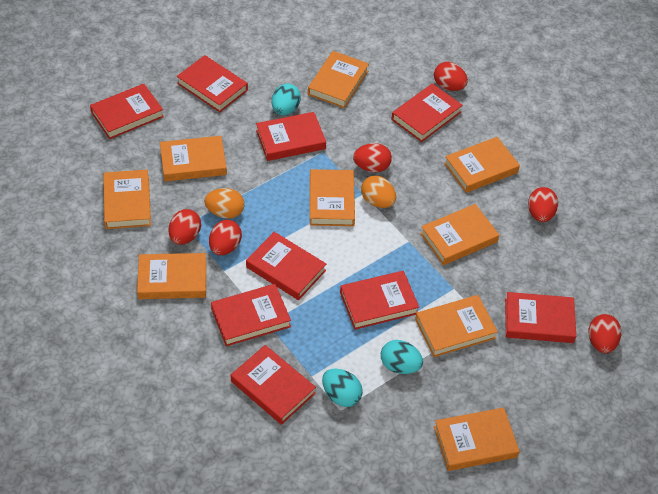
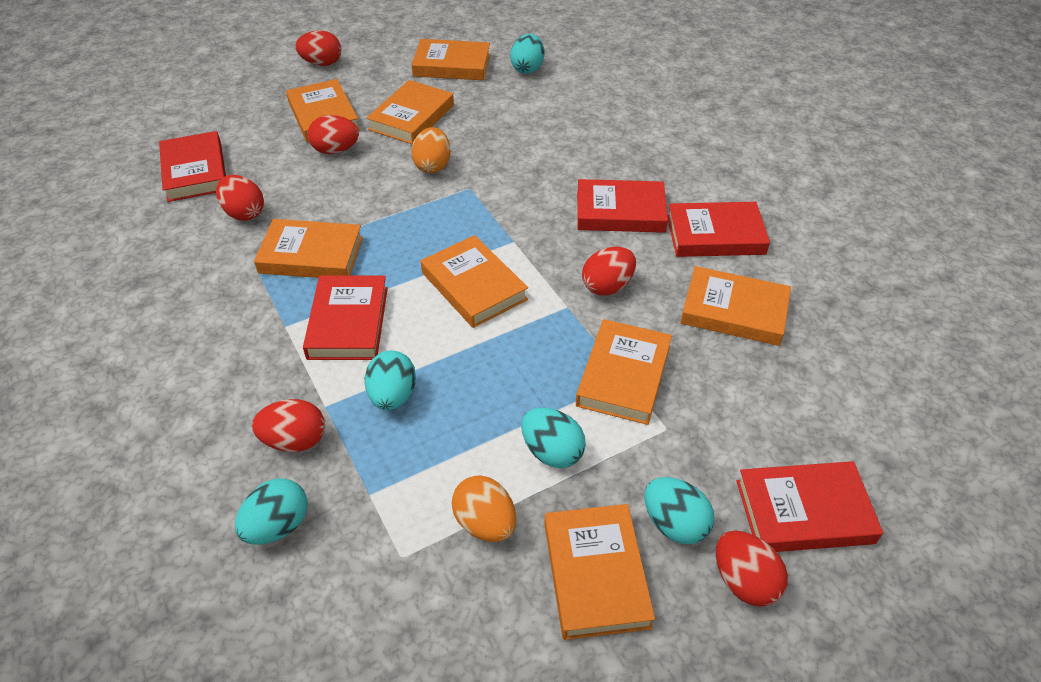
orange book: 9 -> 8
red book: 9 -> 5
turquoise egg: 3 -> 5

